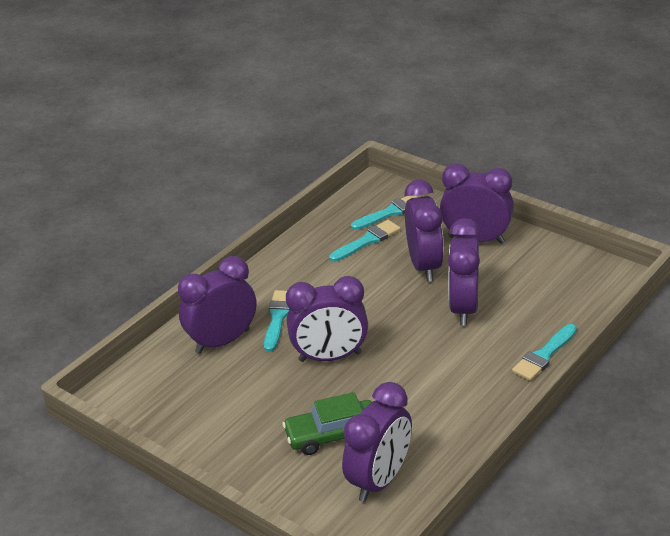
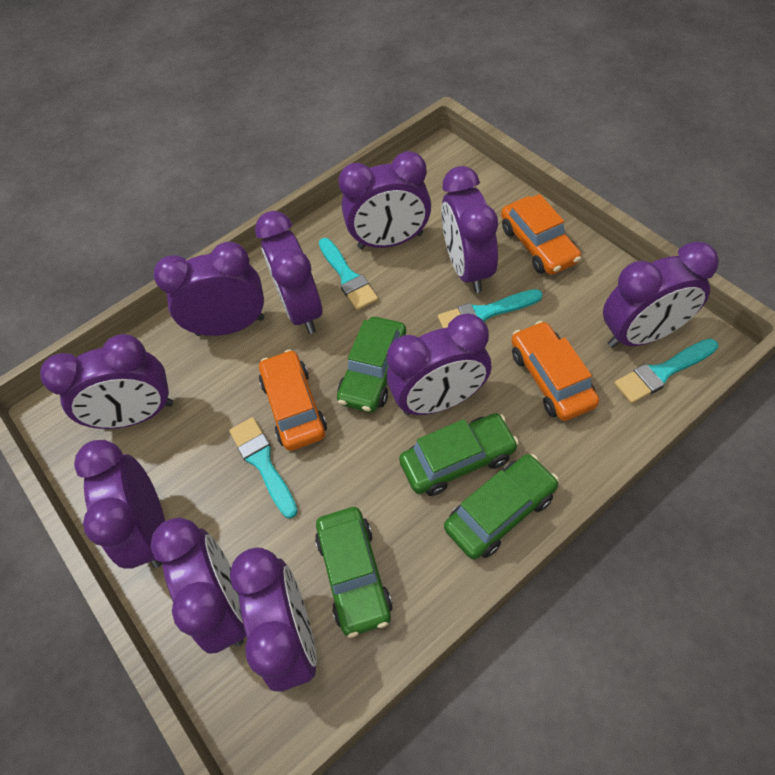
green car: 1 -> 4
orange car: 0 -> 3
purple clock: 6 -> 10

